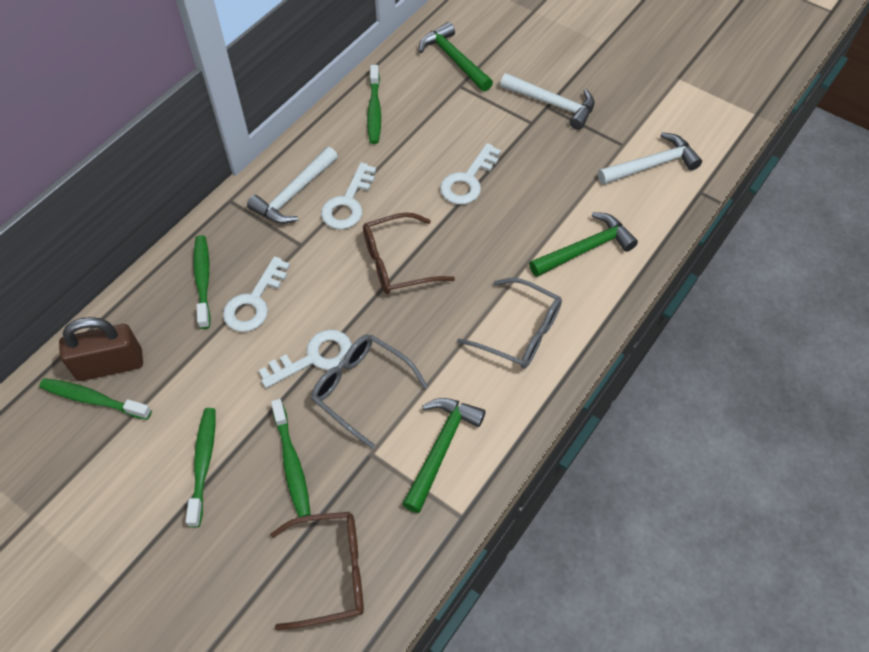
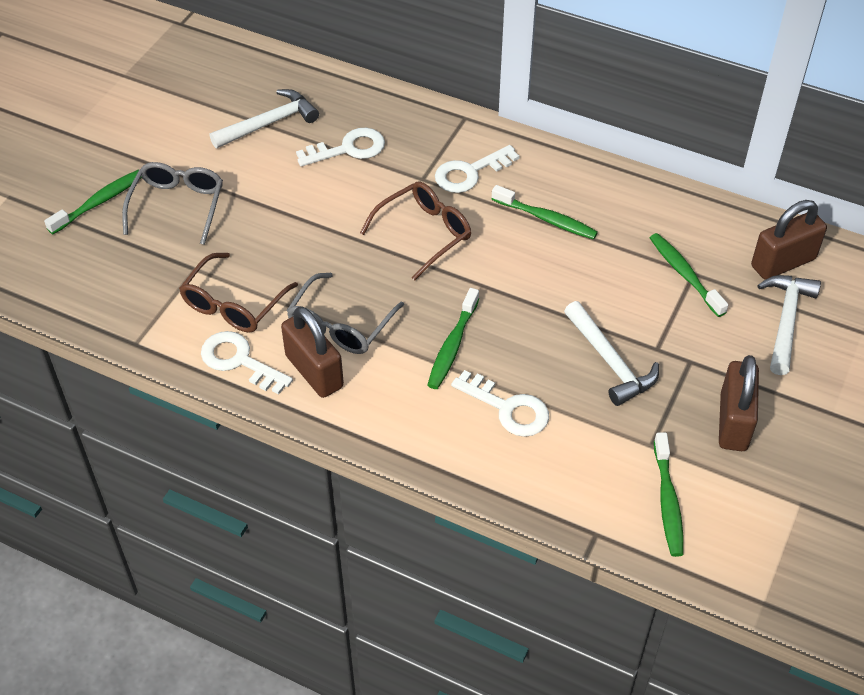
brown padlock: 1 -> 3
green hammer: 3 -> 0

